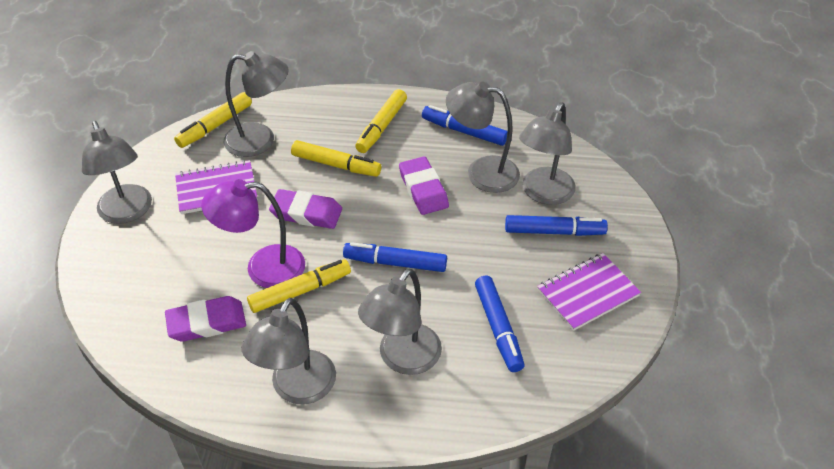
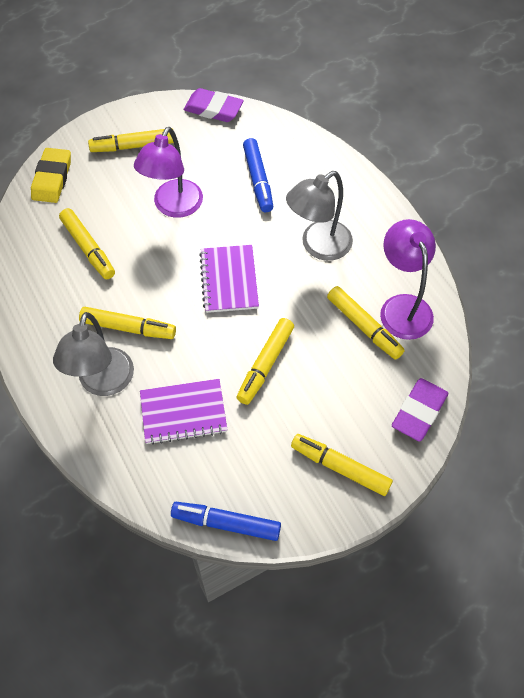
blue marker: 4 -> 2
grey lamp: 6 -> 2
purple eraser: 3 -> 2
purple lamp: 1 -> 2
yellow eraser: 0 -> 1
yellow marker: 4 -> 6

